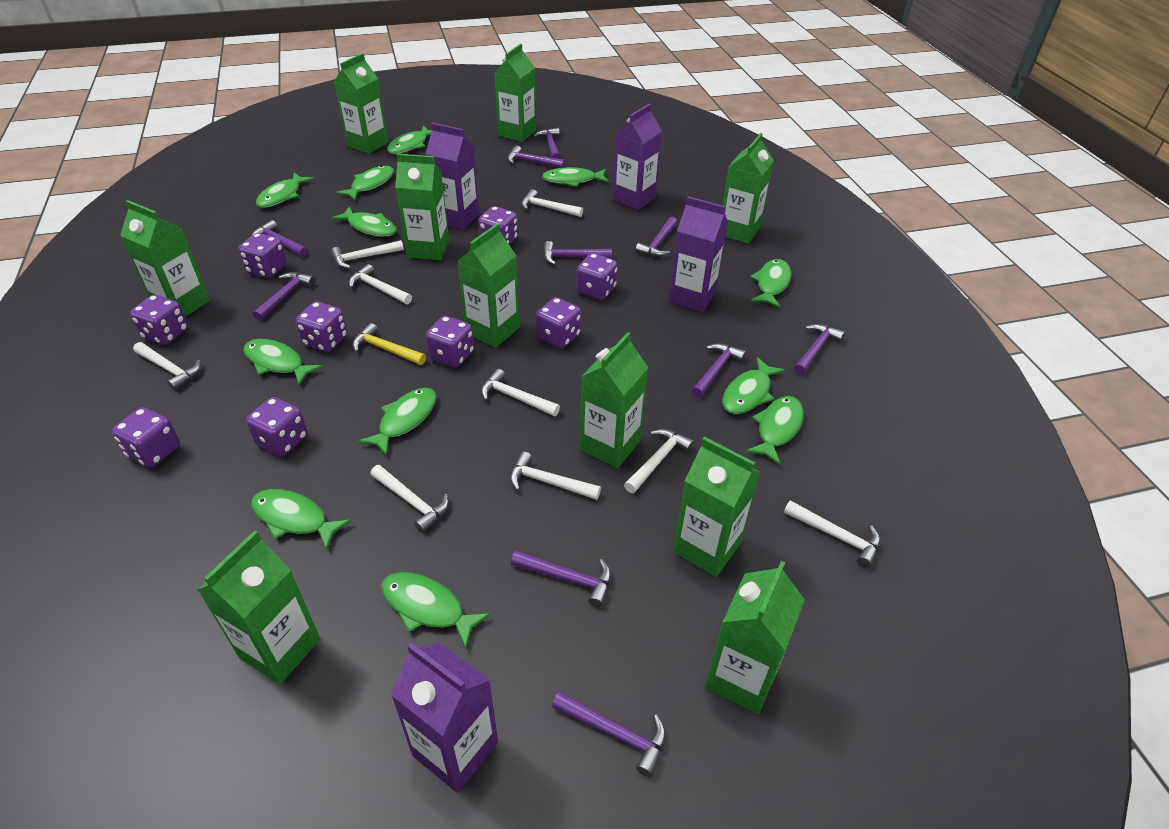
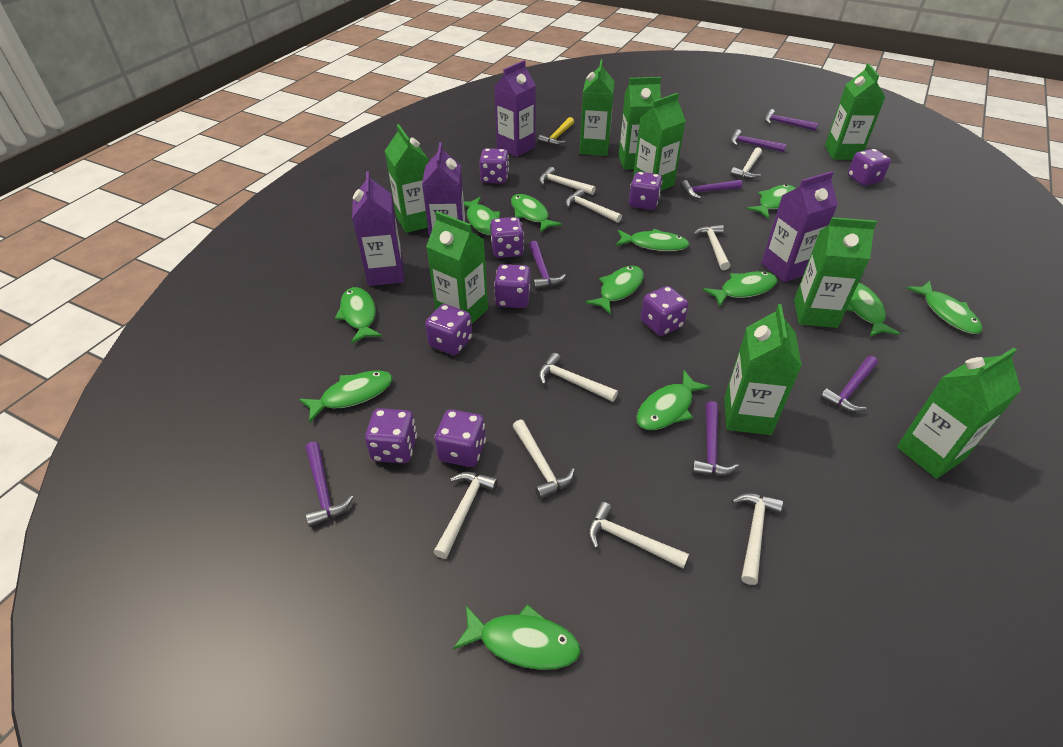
green carton: 10 -> 9
purple hammer: 10 -> 7

